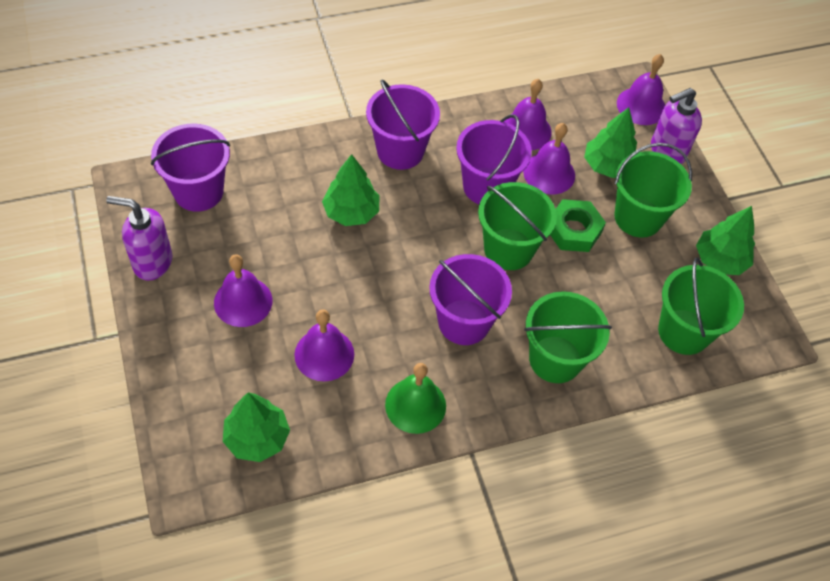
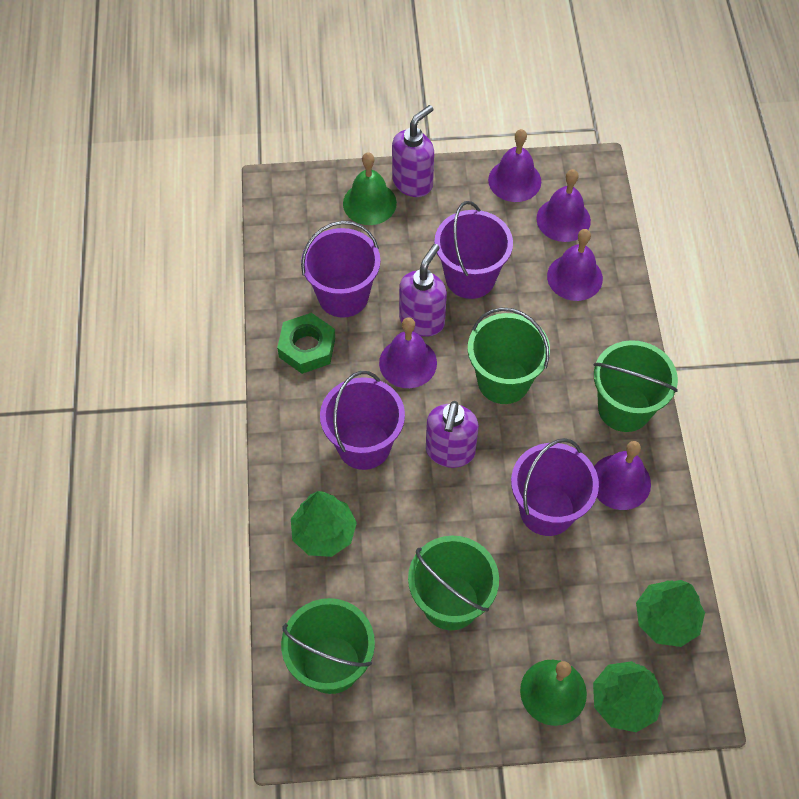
green bell: 1 -> 2
green tree: 4 -> 3
purple soap dispenser: 2 -> 3

